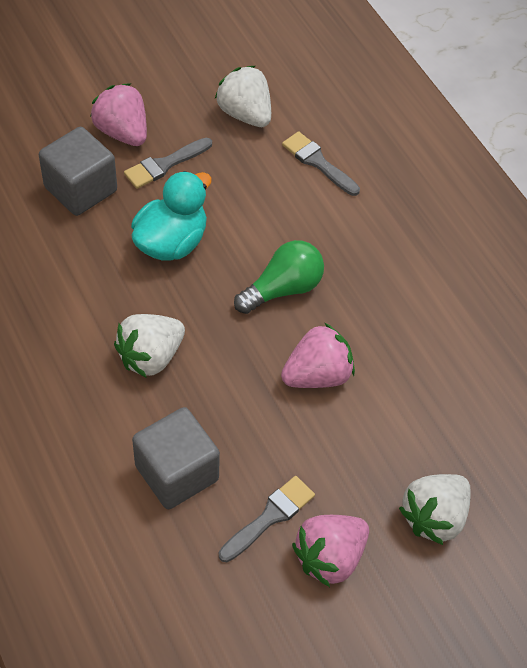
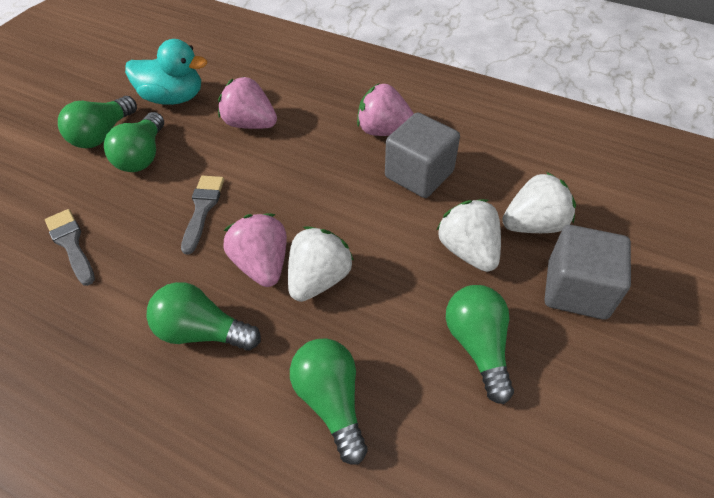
green light bulb: 1 -> 5
grey brush: 3 -> 2

